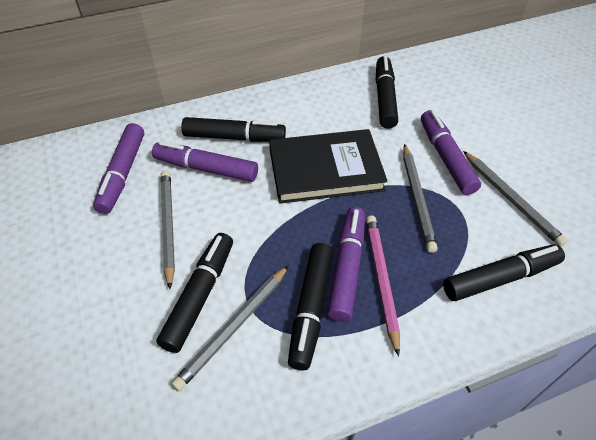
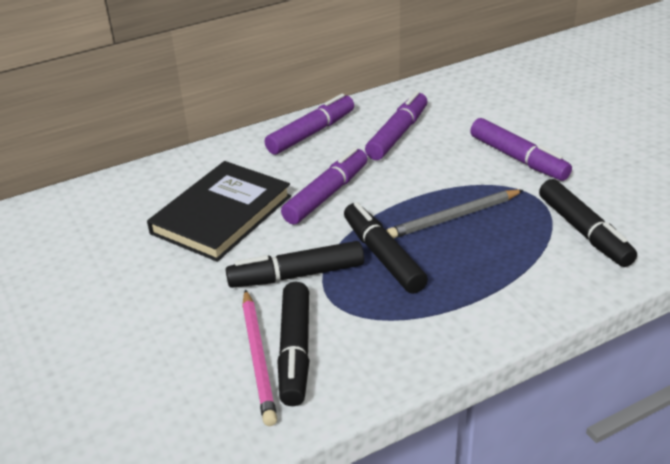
black marker: 5 -> 4
grey pencil: 4 -> 1

